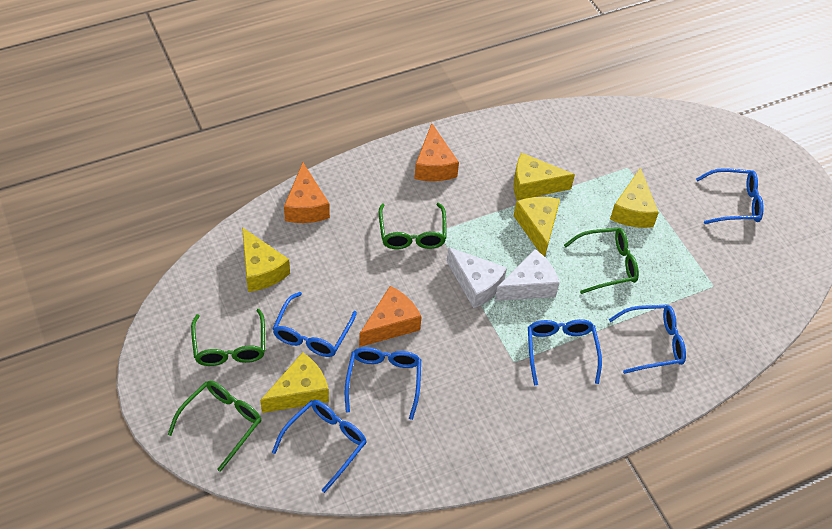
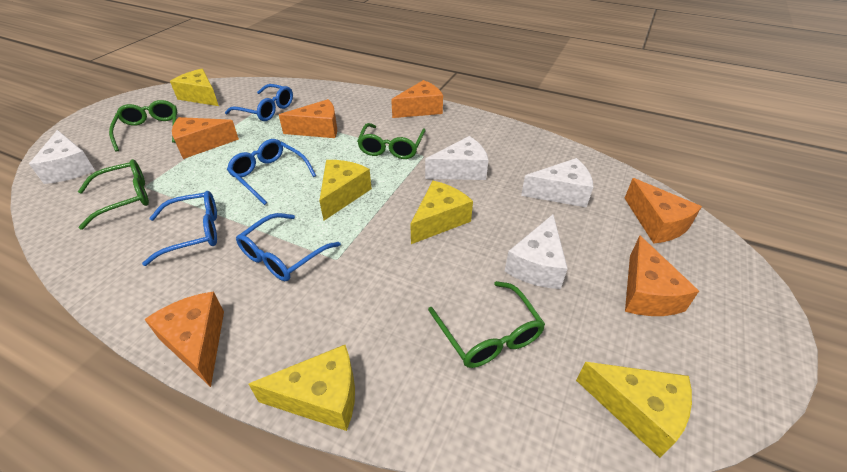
blue glasses: 6 -> 4
orange cheese: 3 -> 6
white cheese: 2 -> 4

